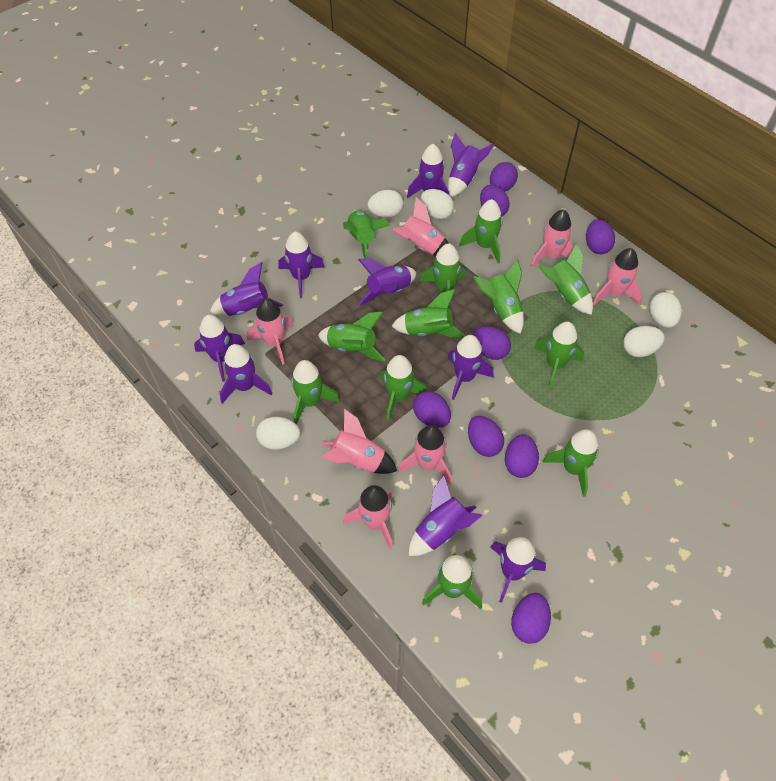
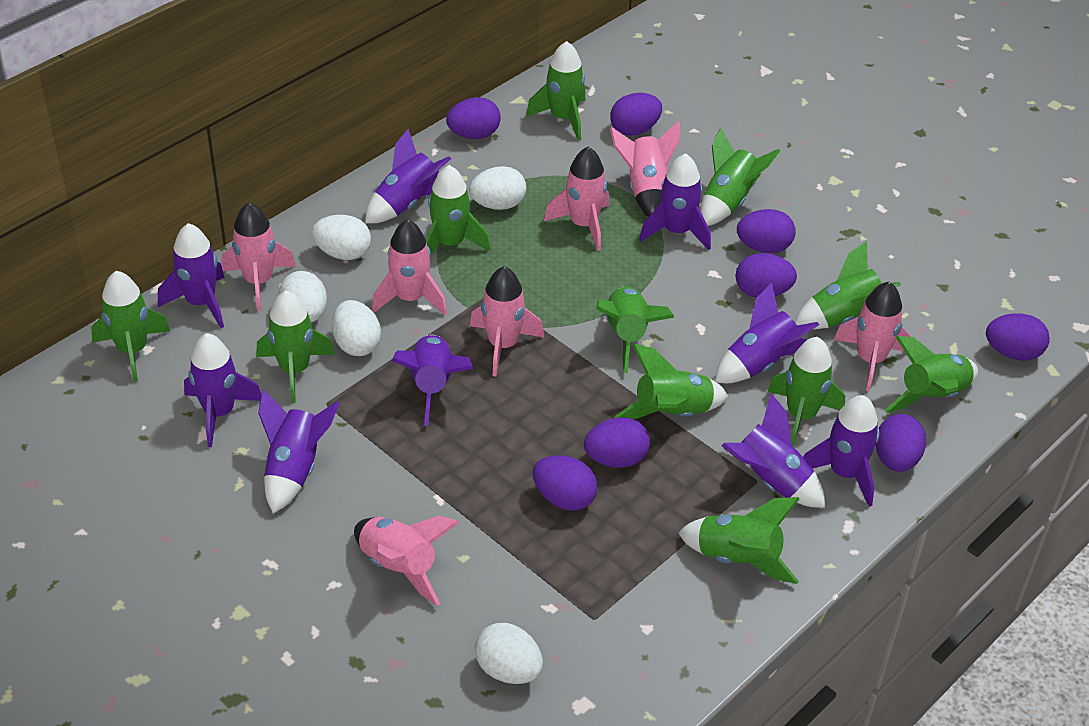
green rocket: 12 -> 11
purple rocket: 10 -> 9

